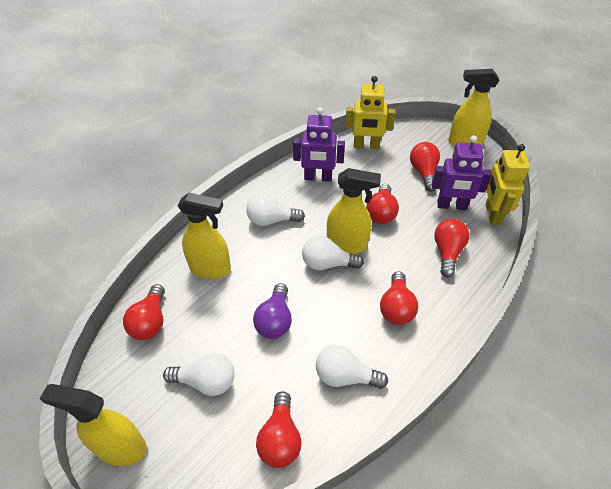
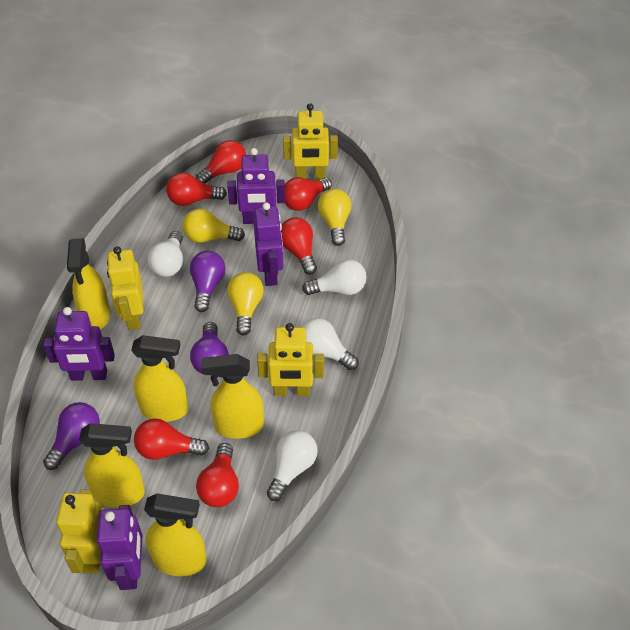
purple light bulb: 1 -> 3
purple robot: 2 -> 4
yellow light bulb: 0 -> 3
yellow robot: 2 -> 4
yellow spray bottle: 4 -> 5

